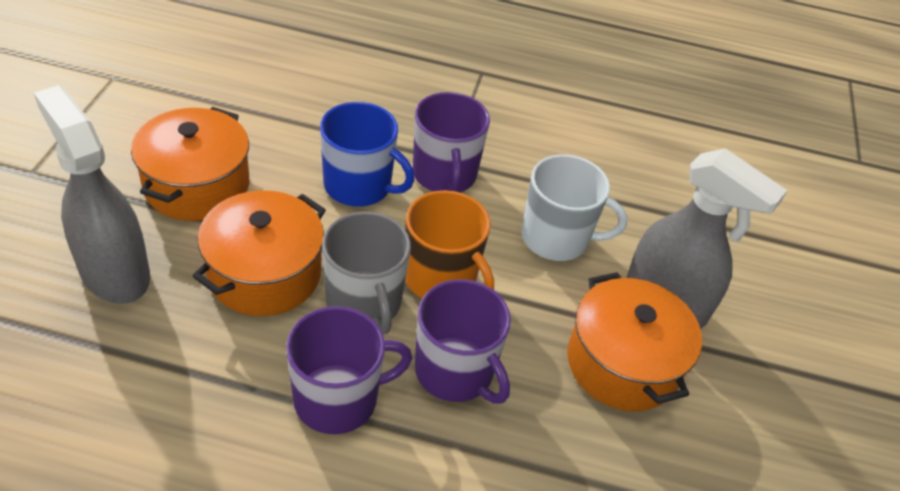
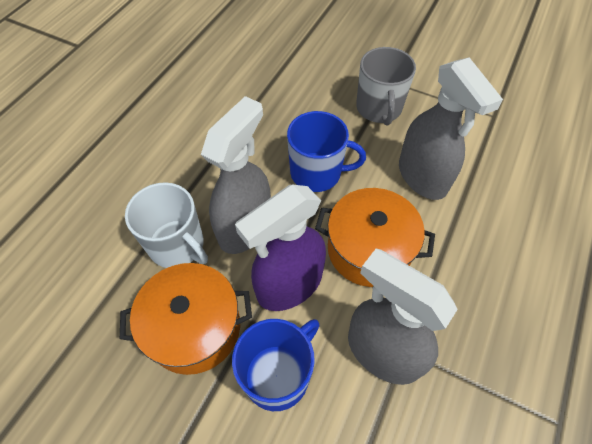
blue mug: 1 -> 2
grey spray bottle: 2 -> 3
orange mug: 1 -> 0
orange pot: 3 -> 2
purple mug: 3 -> 0
purple spray bottle: 0 -> 1

